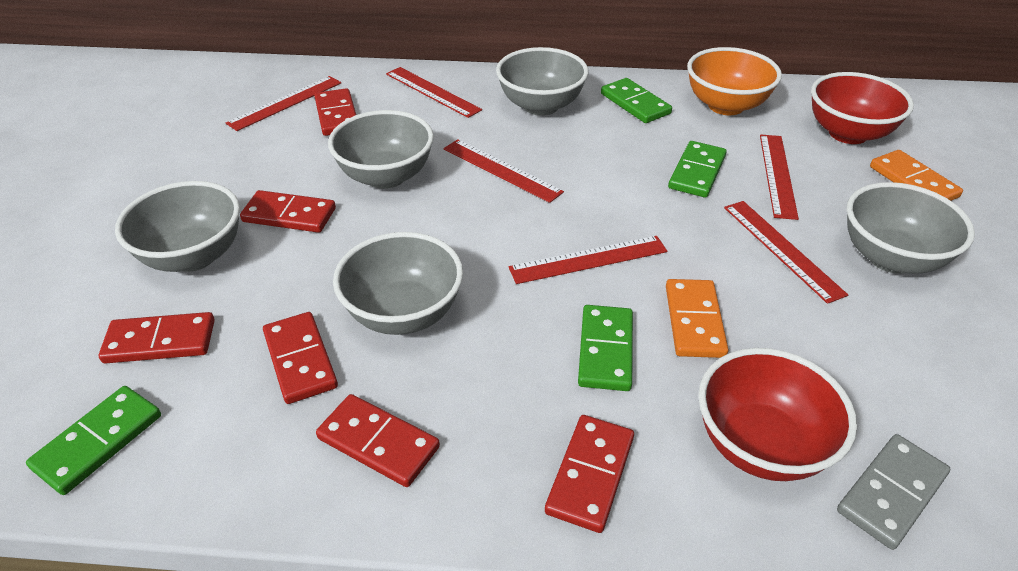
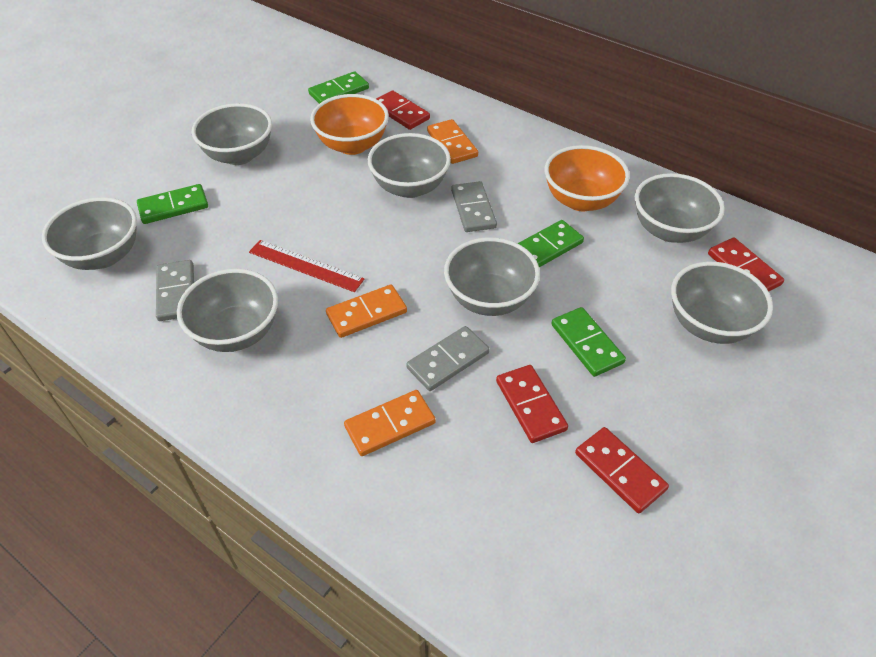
grey bowl: 5 -> 7
grey domino: 1 -> 3
orange bowl: 1 -> 2
orange domino: 2 -> 3
red bowl: 2 -> 0
red domino: 6 -> 4
red ruler: 6 -> 1

